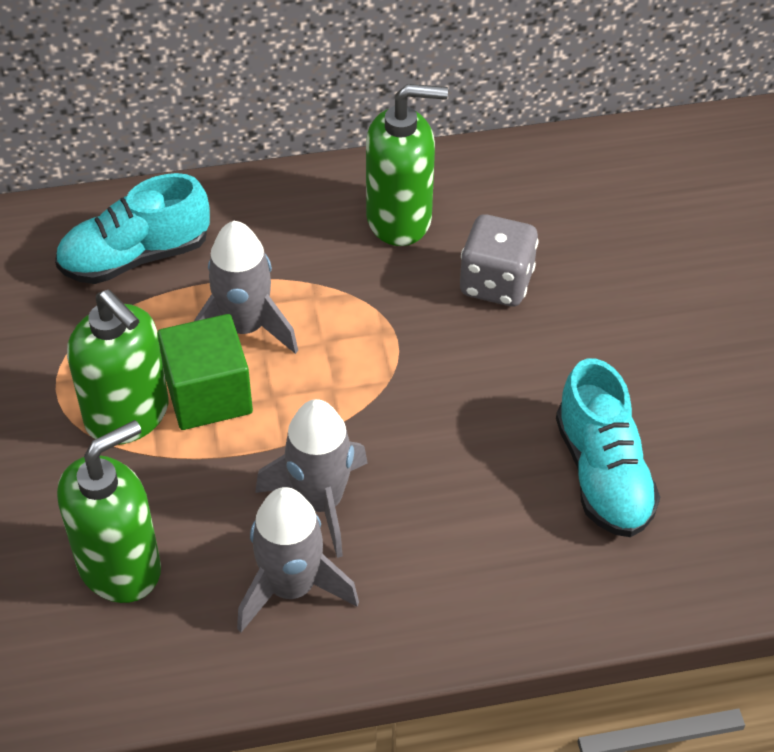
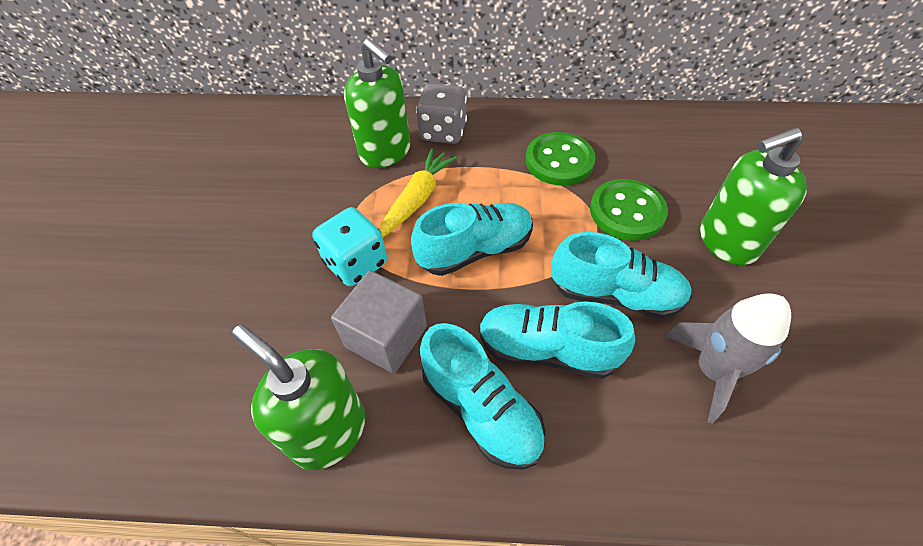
green button: 0 -> 2
green cube: 1 -> 0
grey cube: 0 -> 1
grey rocket: 3 -> 1
turquoise dice: 0 -> 1
turquoise shoe: 2 -> 4
yellow carrot: 0 -> 1

